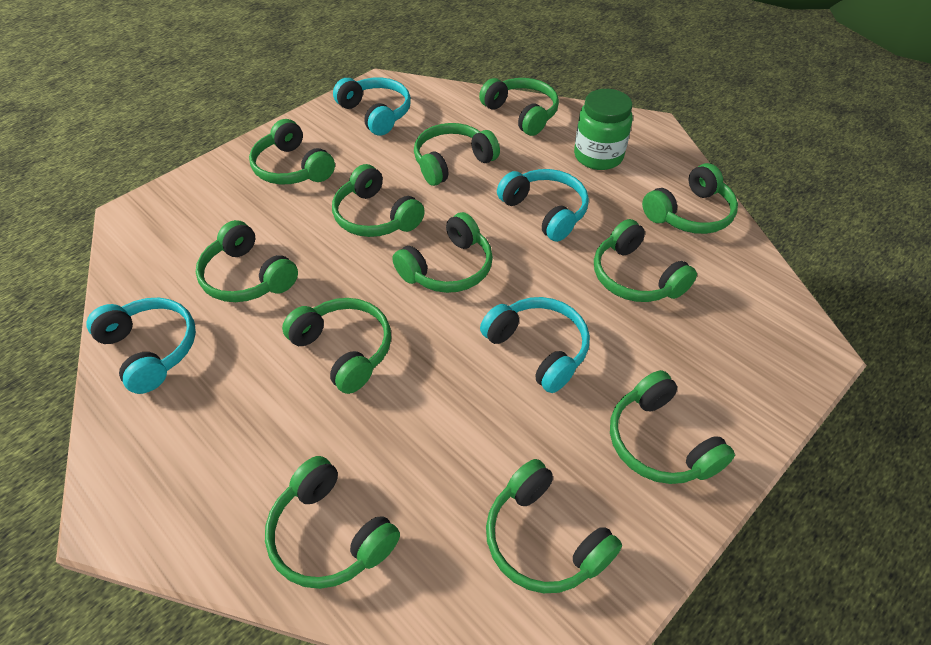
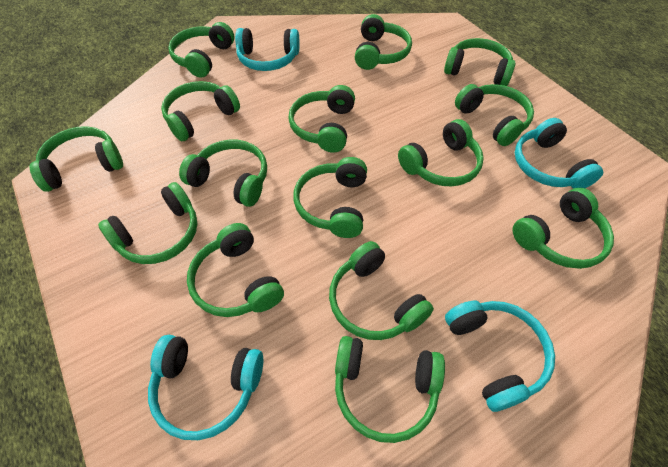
green headphones: 12 -> 15
green jar: 1 -> 0

